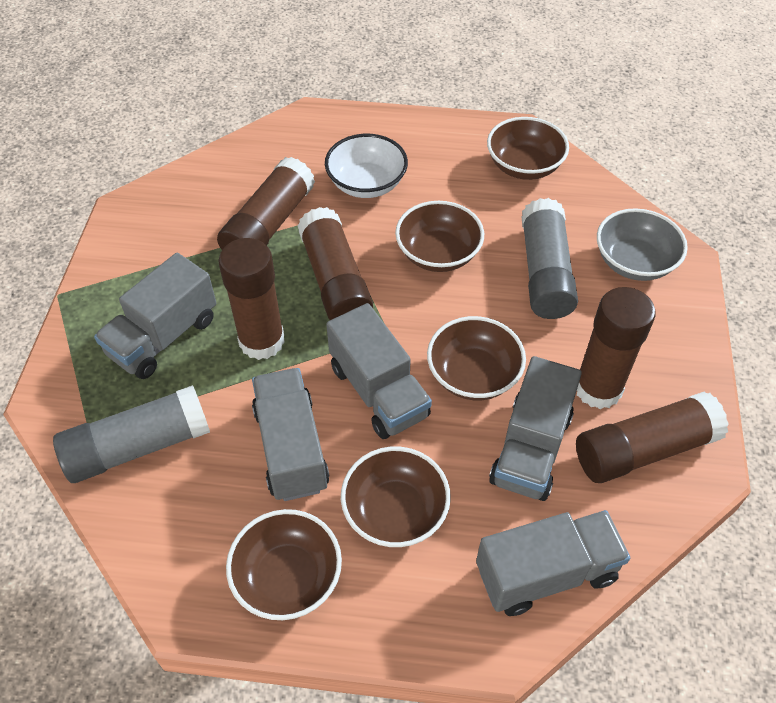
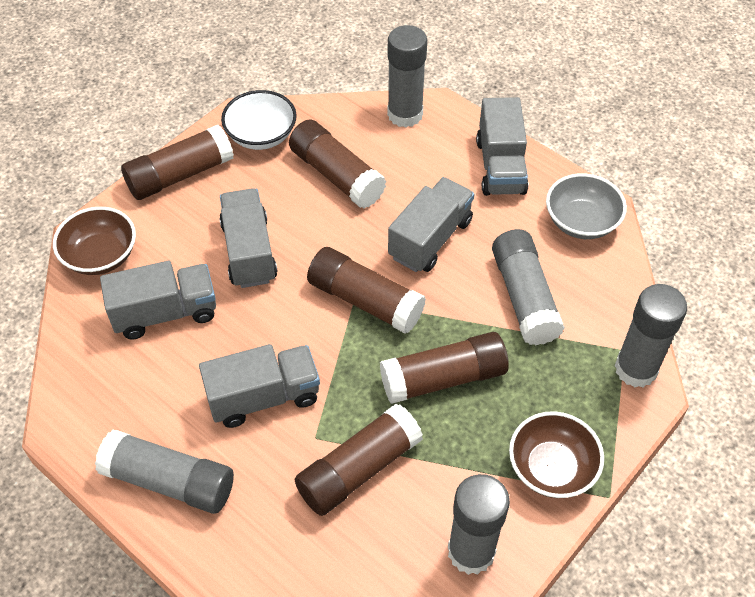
brown bowl: 5 -> 2
grey glue stick: 2 -> 5

